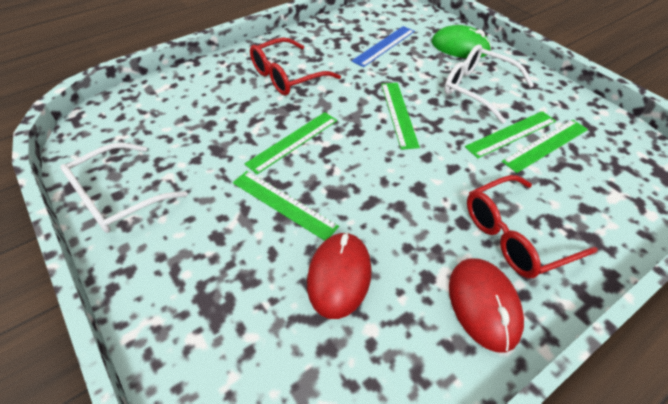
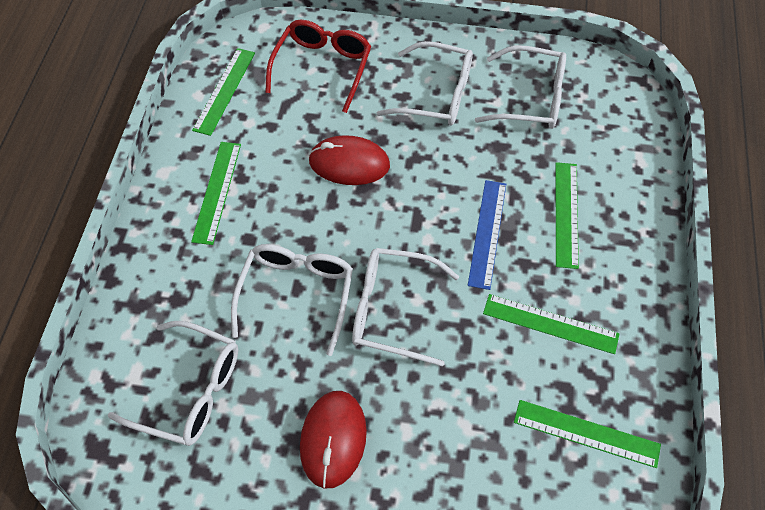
green mouse: 1 -> 0
red glasses: 2 -> 1
white glasses: 2 -> 5

